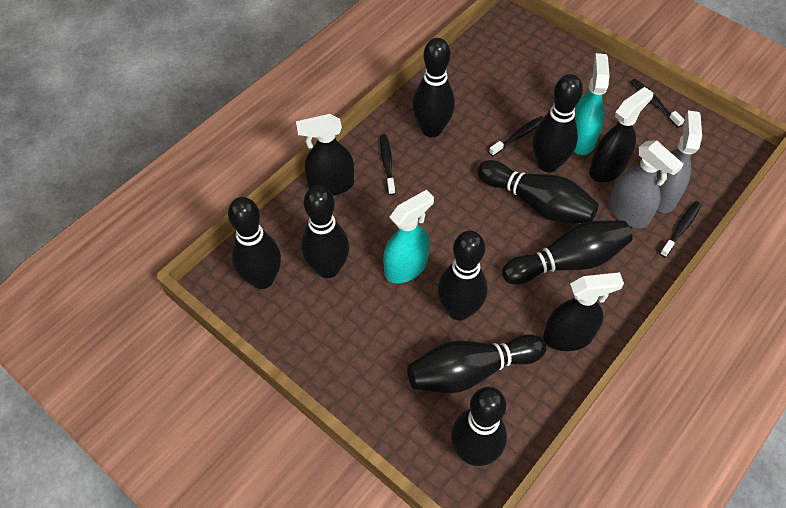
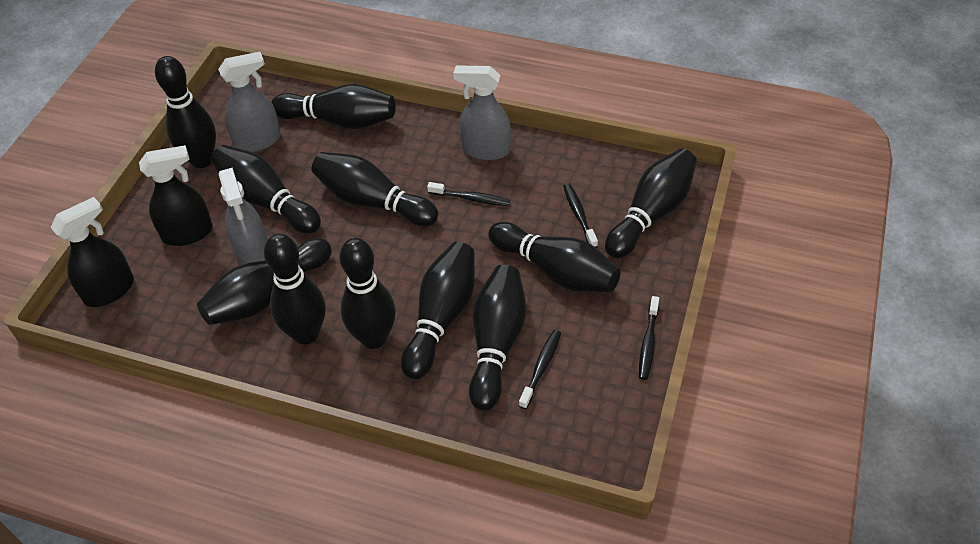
black bowling pin: 9 -> 11
black spray bottle: 3 -> 2
grey spray bottle: 2 -> 3
turquoise spray bottle: 2 -> 0

